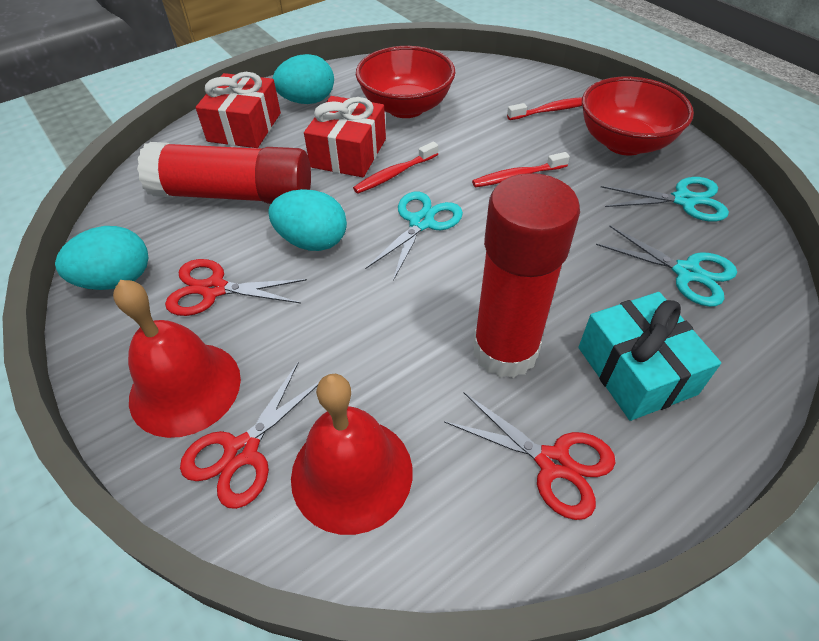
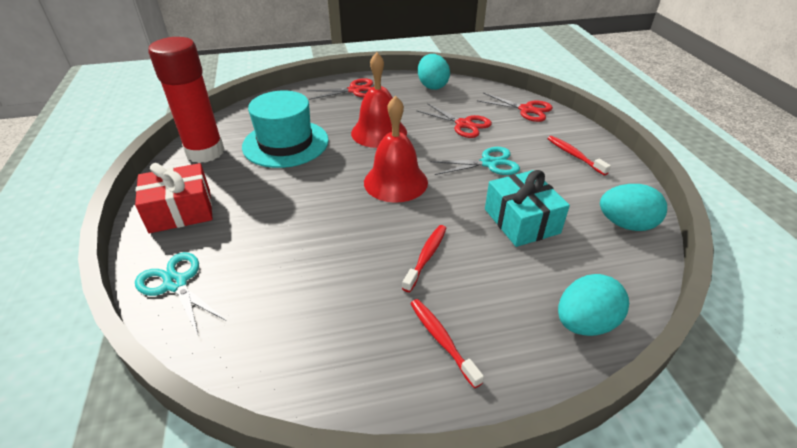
red bowl: 2 -> 0
red gift: 2 -> 1
red glue stick: 2 -> 1
turquoise hat: 0 -> 1
turquoise scissors: 3 -> 2

